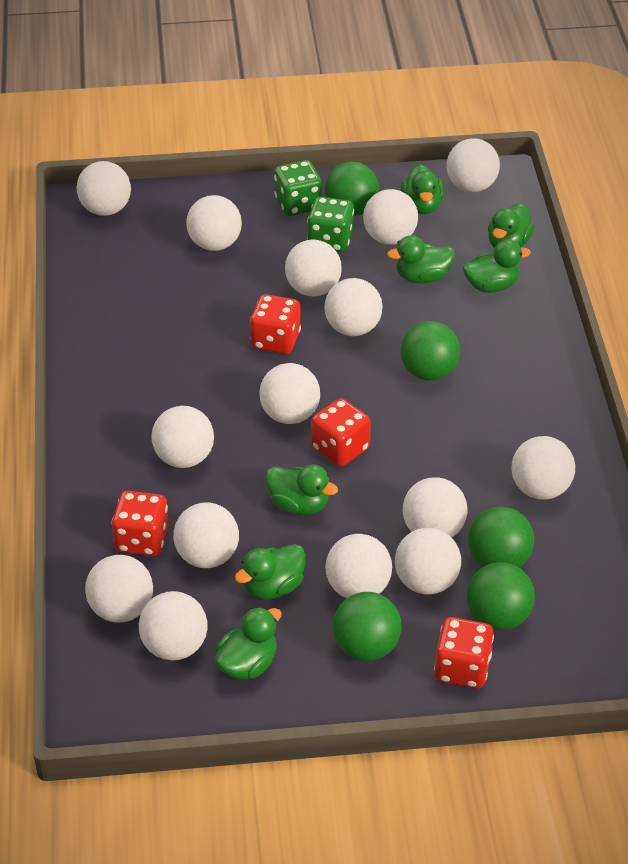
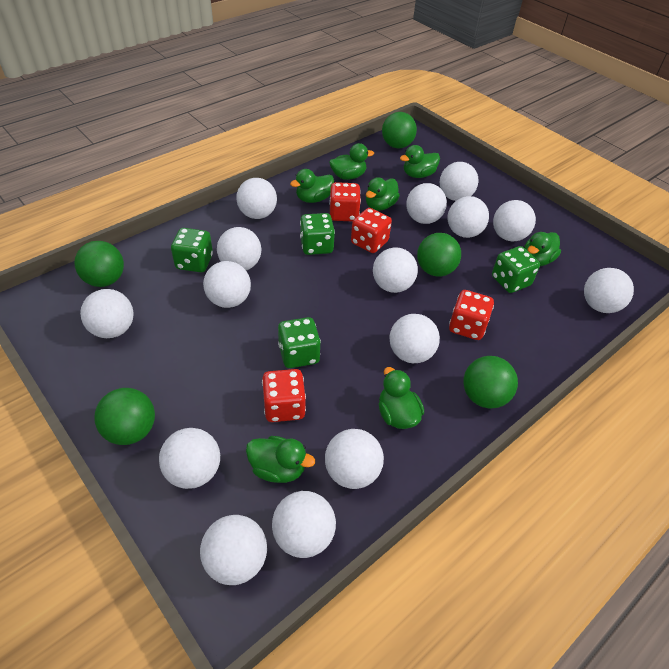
green dice: 2 -> 4

